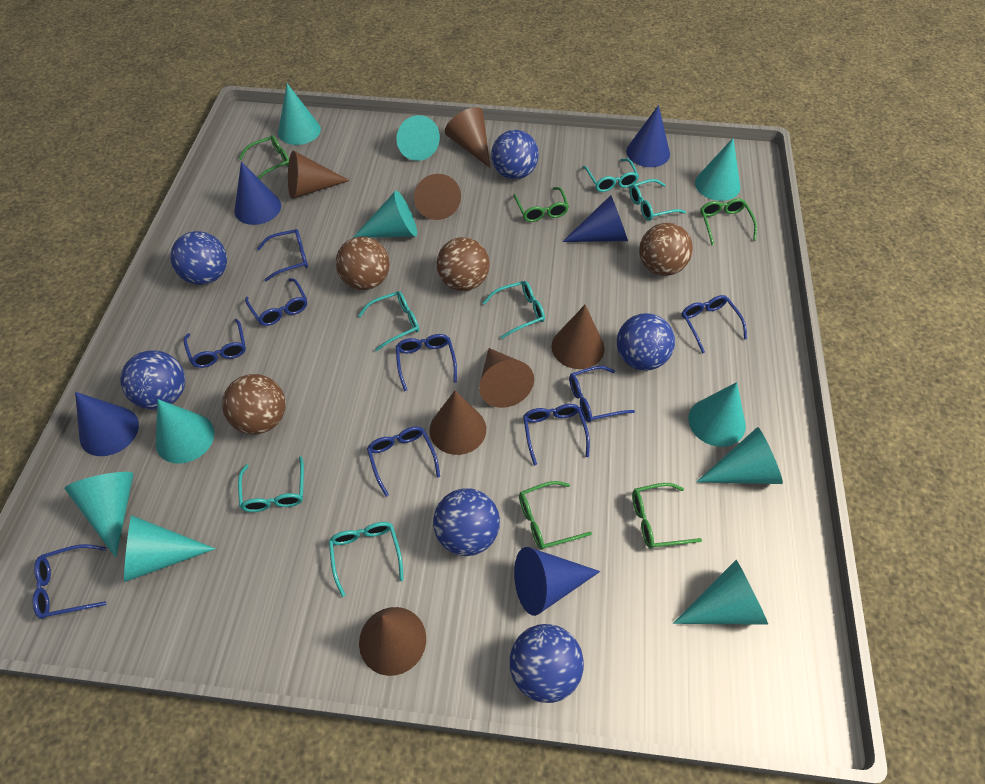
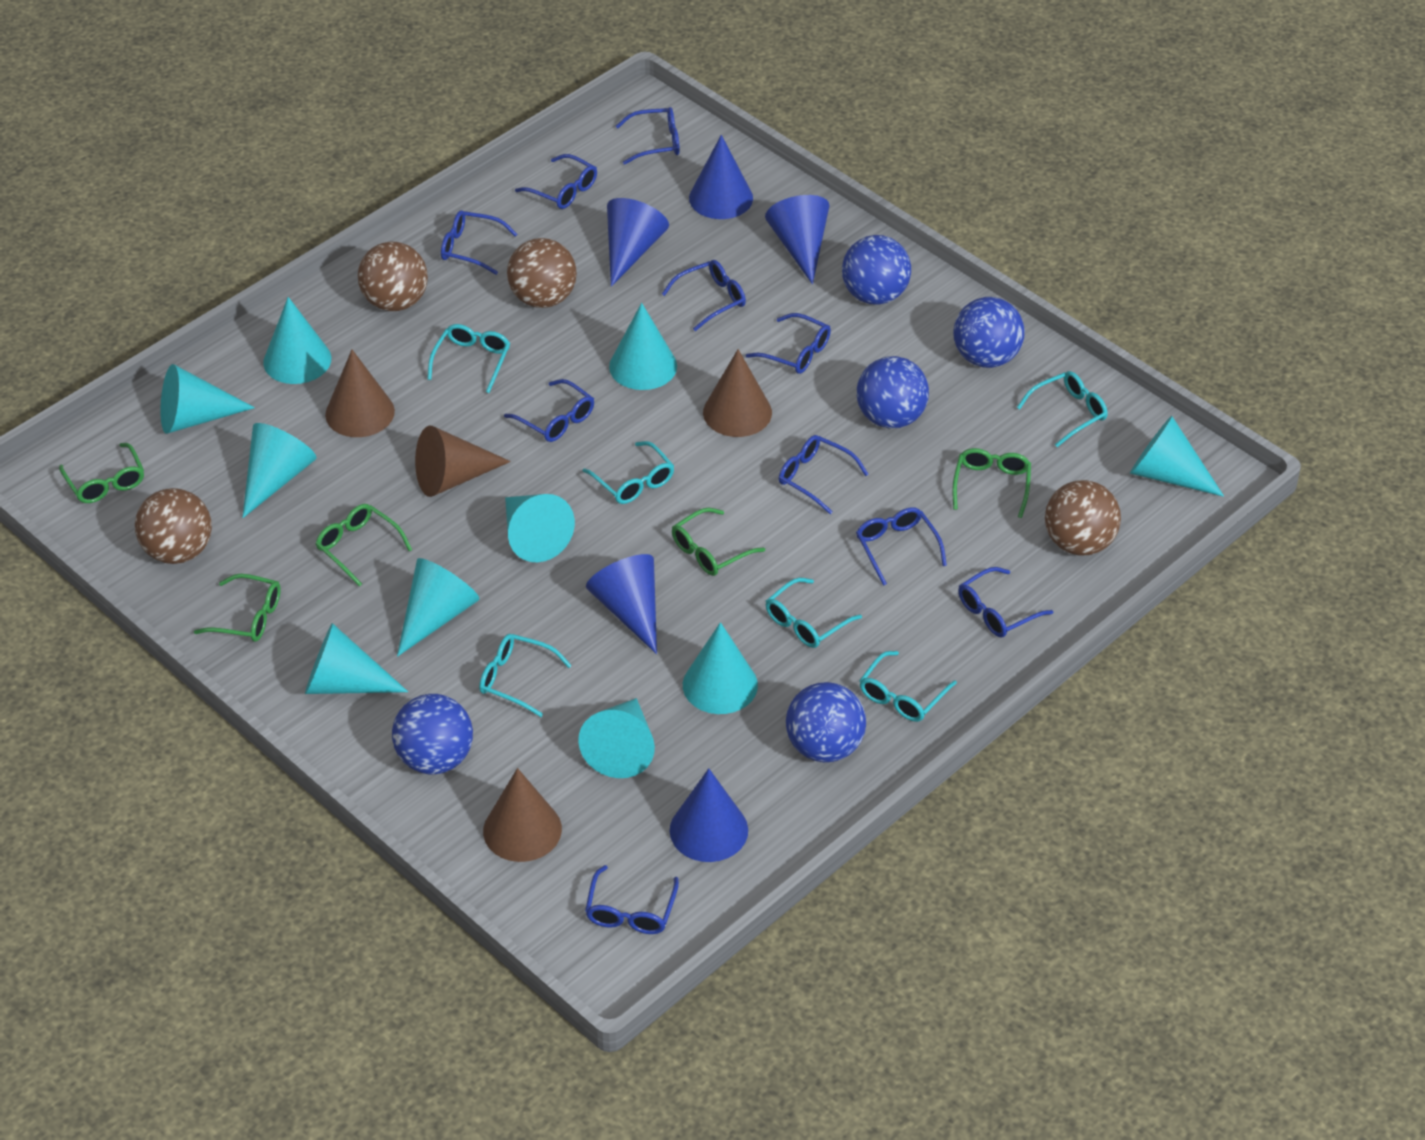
blue ball: 6 -> 5
blue glasses: 9 -> 10
brown cone: 7 -> 4

